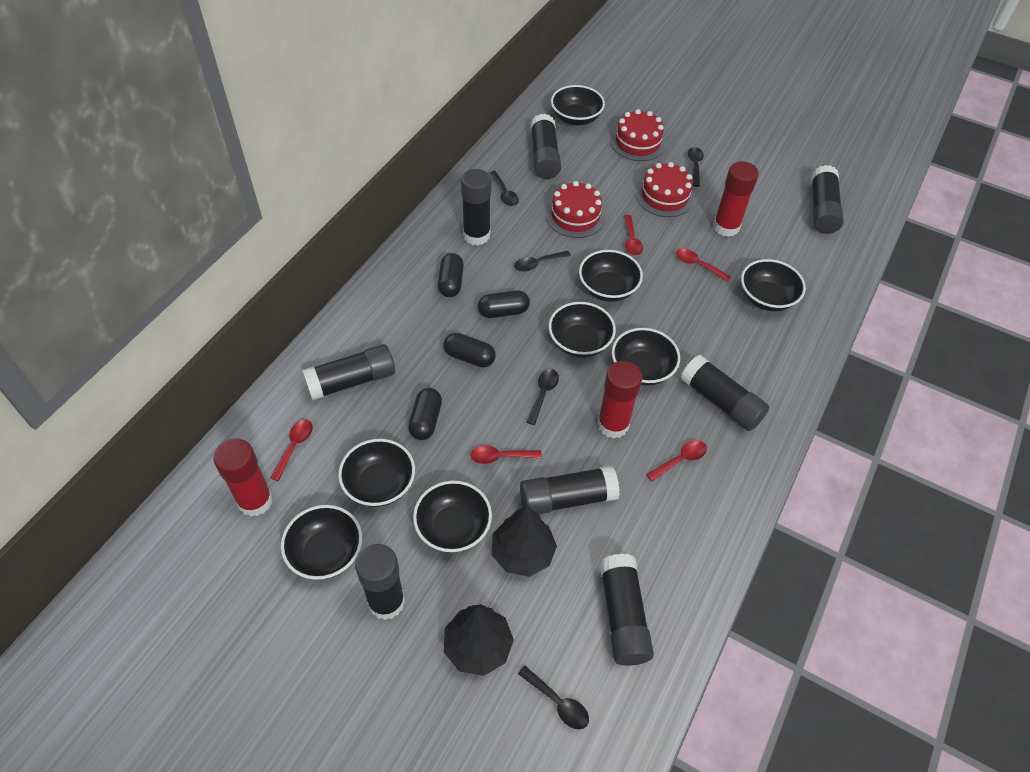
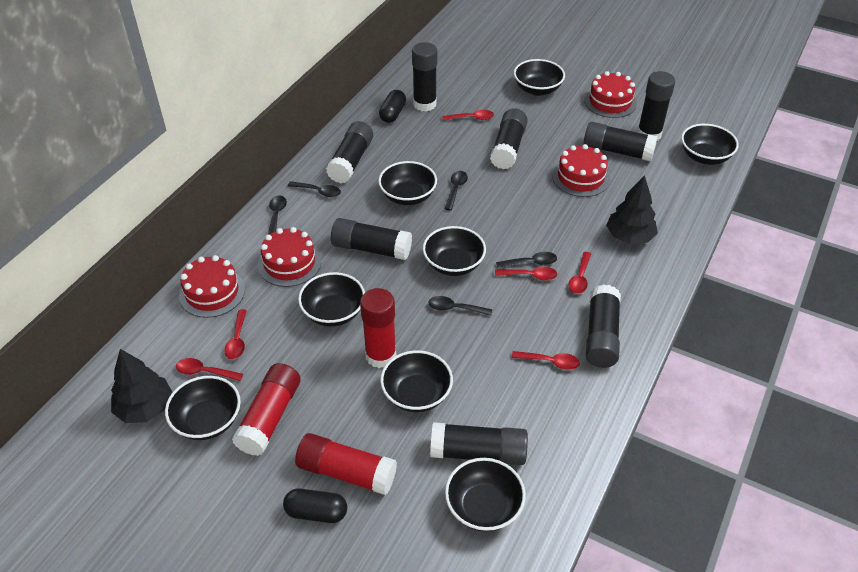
black capsule: 4 -> 2
red cake: 3 -> 4
red spoon: 5 -> 6

